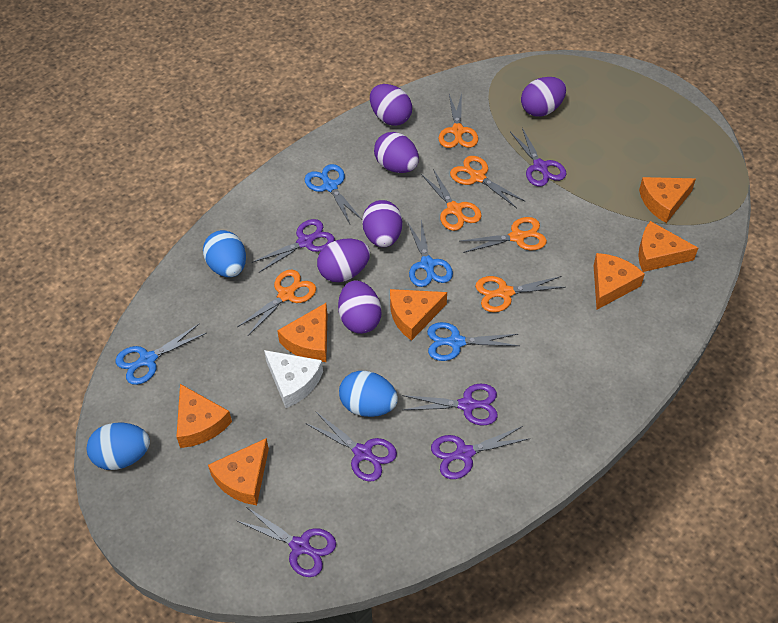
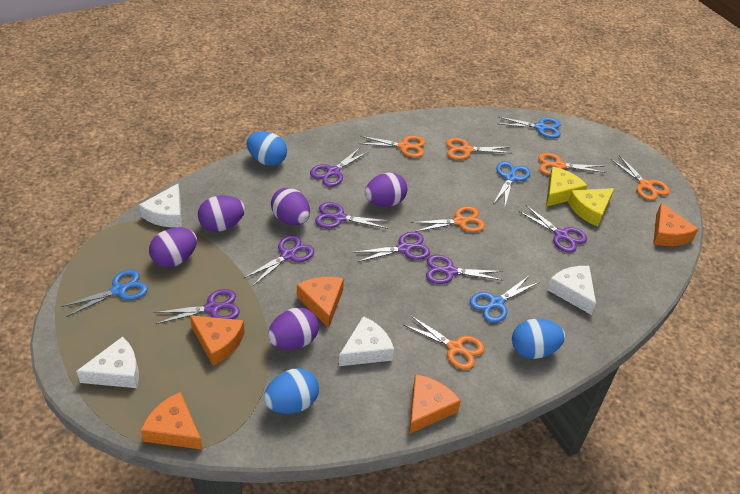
orange cheese: 7 -> 5
purple egg: 6 -> 5
purple scissors: 6 -> 7
white cheese: 1 -> 4
yellow cheese: 0 -> 2

